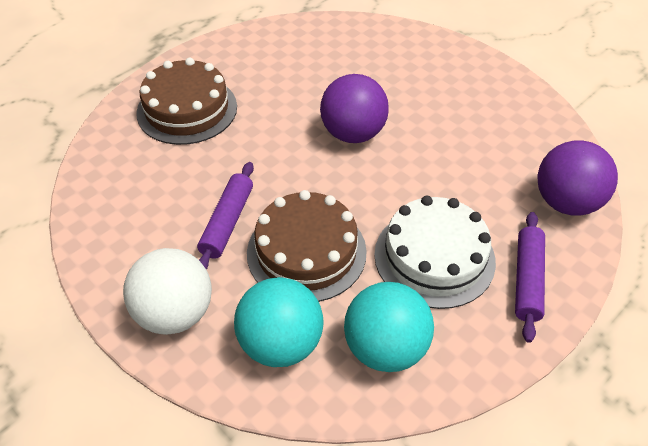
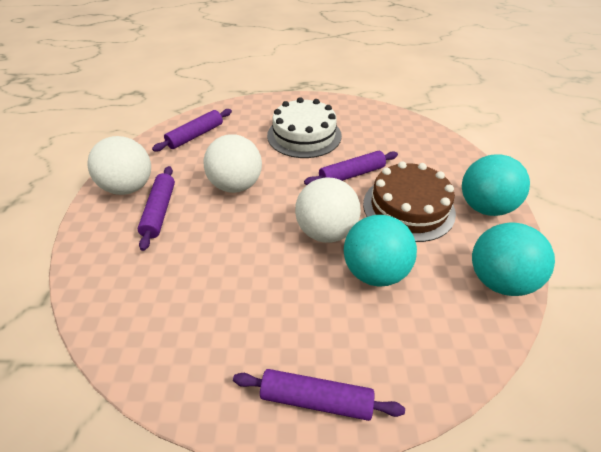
brown cake: 2 -> 1
purple ball: 2 -> 0
purple rolling pin: 2 -> 4
turquoise ball: 2 -> 3
white ball: 1 -> 3

